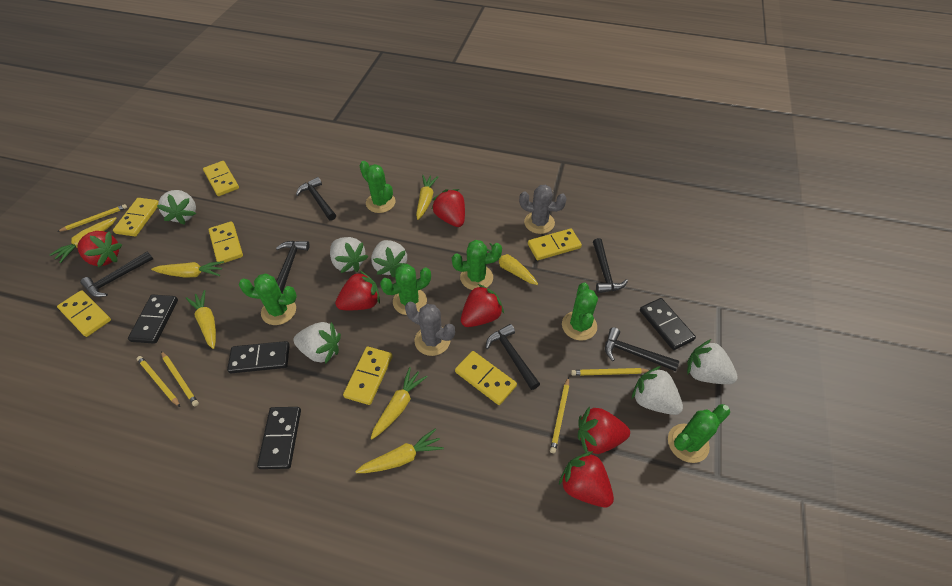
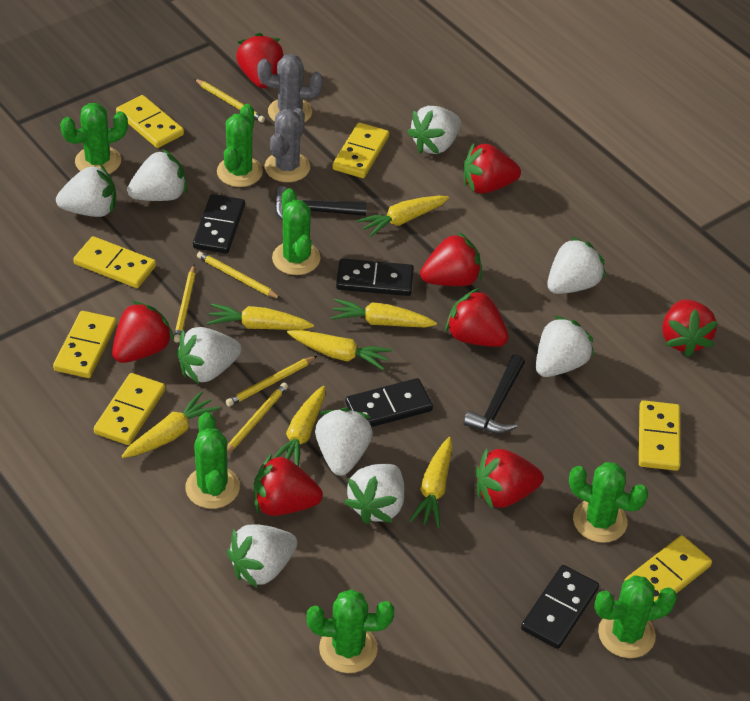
black hammer: 6 -> 2
green cactus: 6 -> 7
red strawberry: 6 -> 8
white strawberry: 6 -> 9

